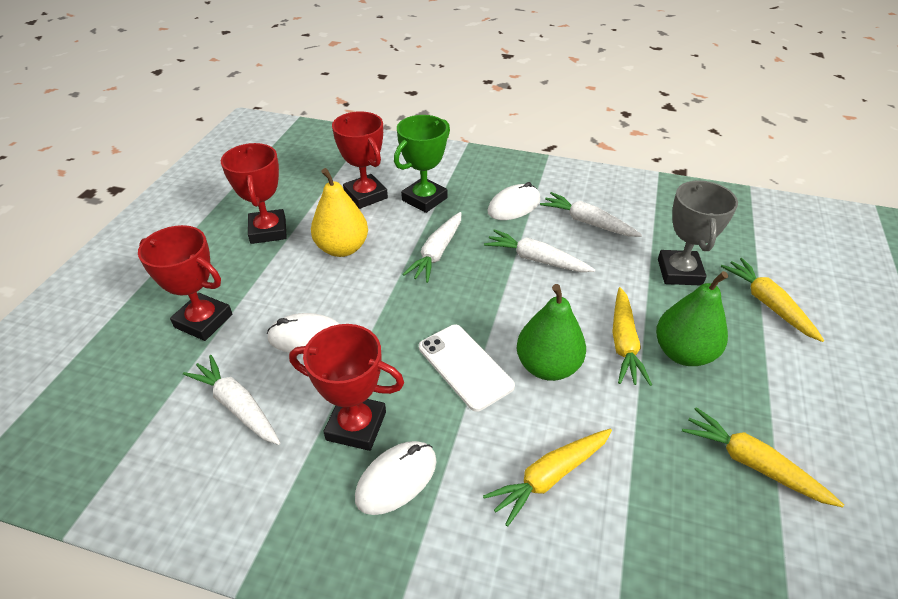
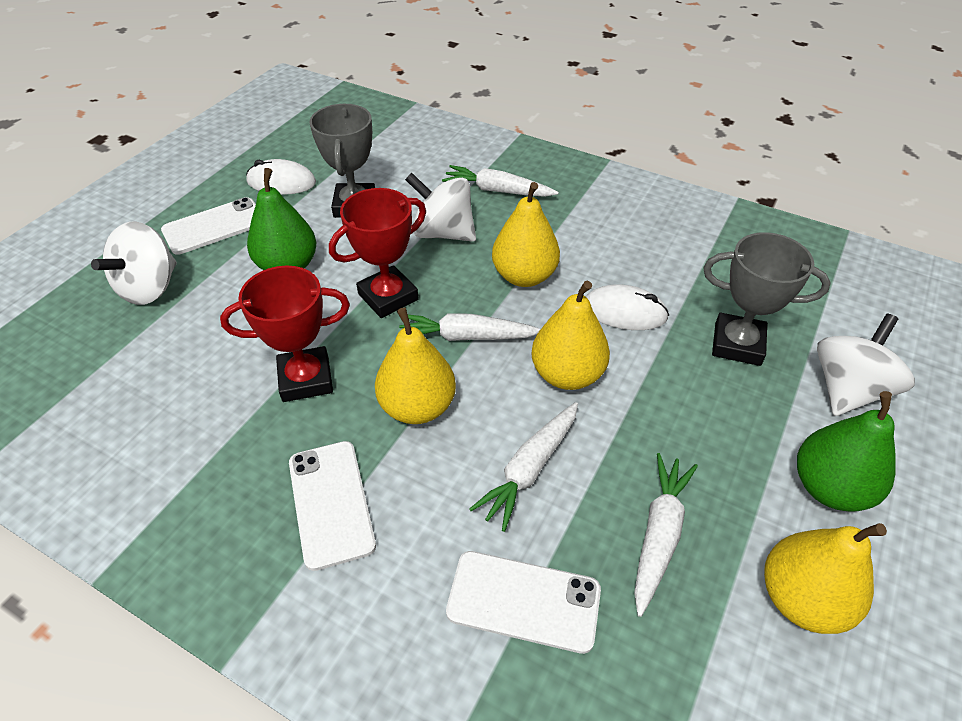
green trophy: 1 -> 0
grey trophy: 1 -> 2
red trophy: 4 -> 2
white mouse: 3 -> 2
white phone: 1 -> 3
white spinning top: 0 -> 3
yellow carrot: 4 -> 0
yellow pear: 1 -> 4

